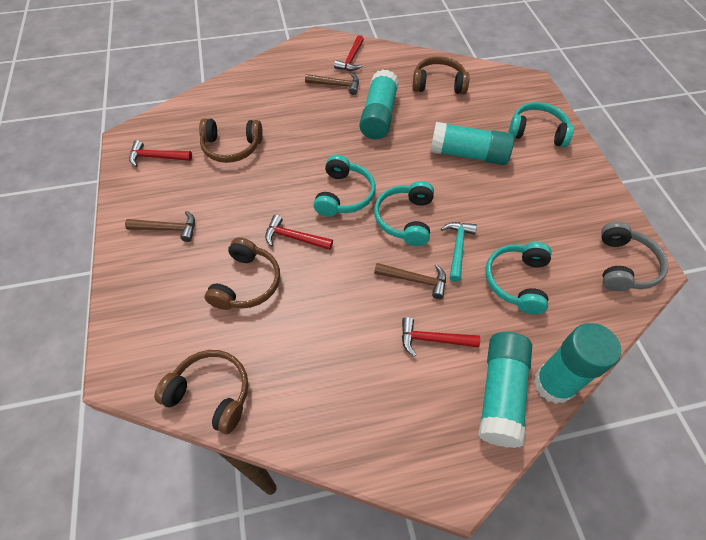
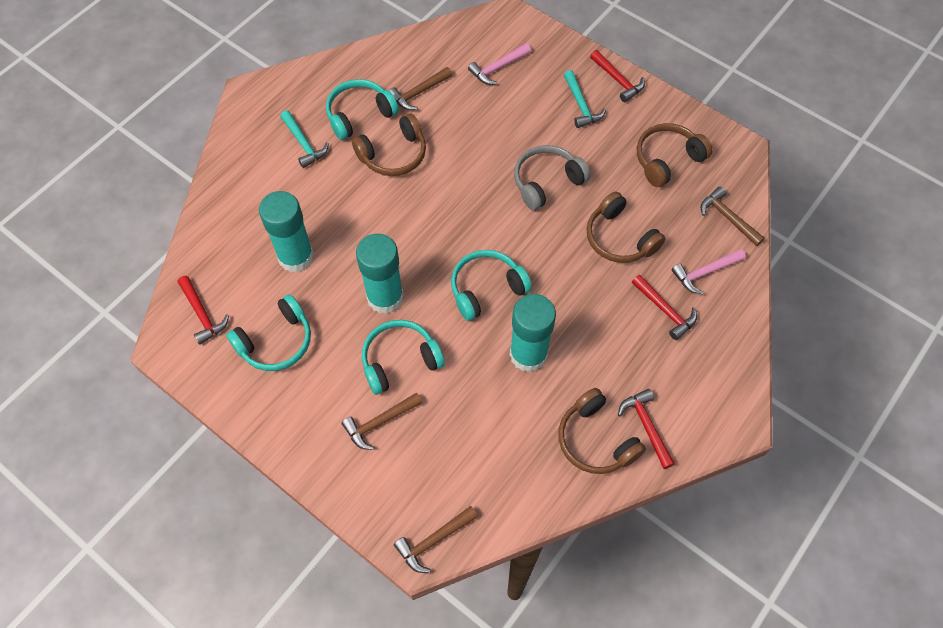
brown hammer: 3 -> 4
pink hammer: 0 -> 2
turquoise glue stick: 4 -> 3
turquoise hammer: 1 -> 2

